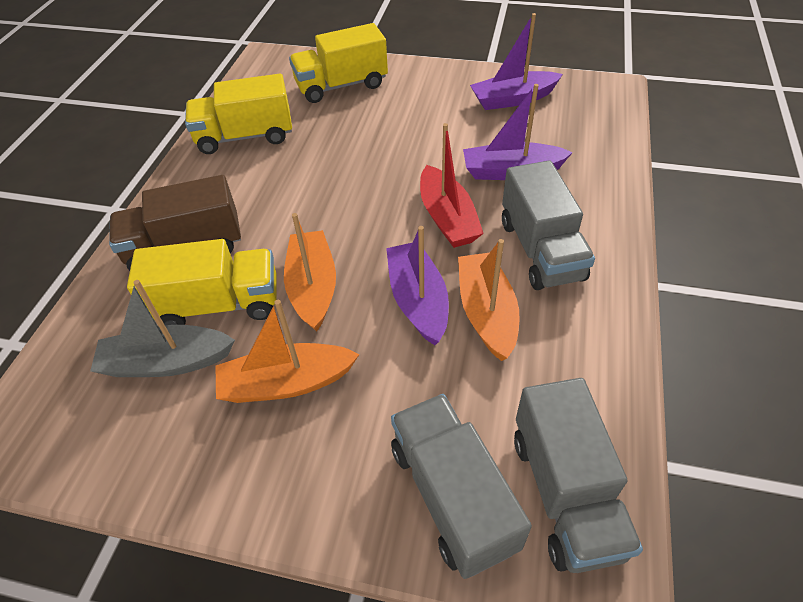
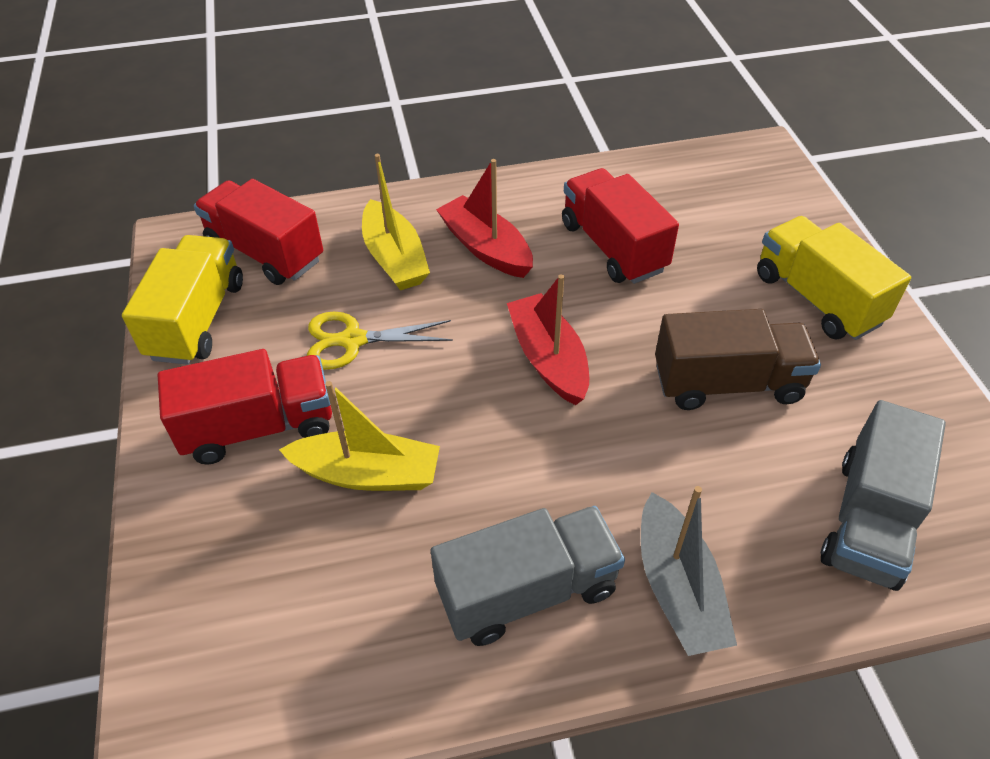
grey truck: 3 -> 2
orange boat: 3 -> 0
purple boat: 3 -> 0
red boat: 1 -> 2
red truck: 0 -> 3
yellow boat: 0 -> 2
yellow scissors: 0 -> 1
yellow truck: 3 -> 2

